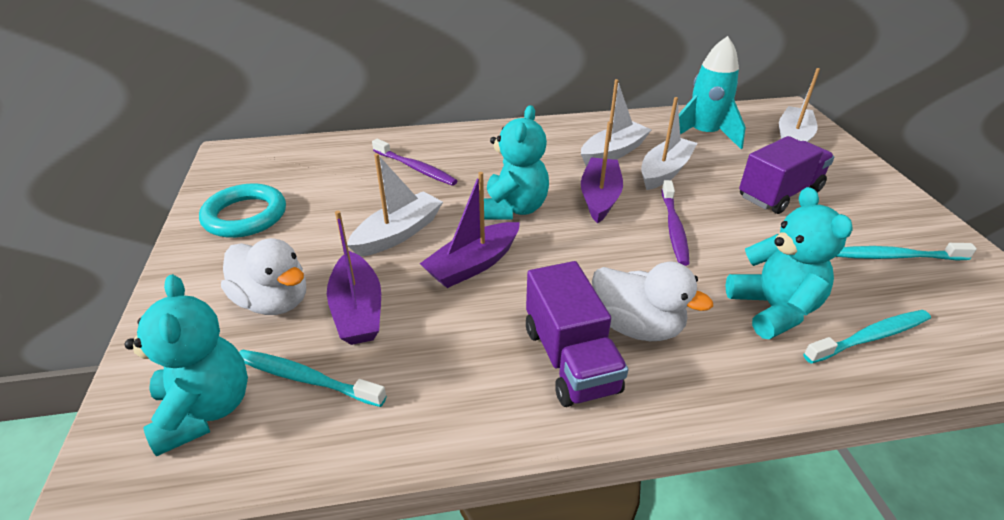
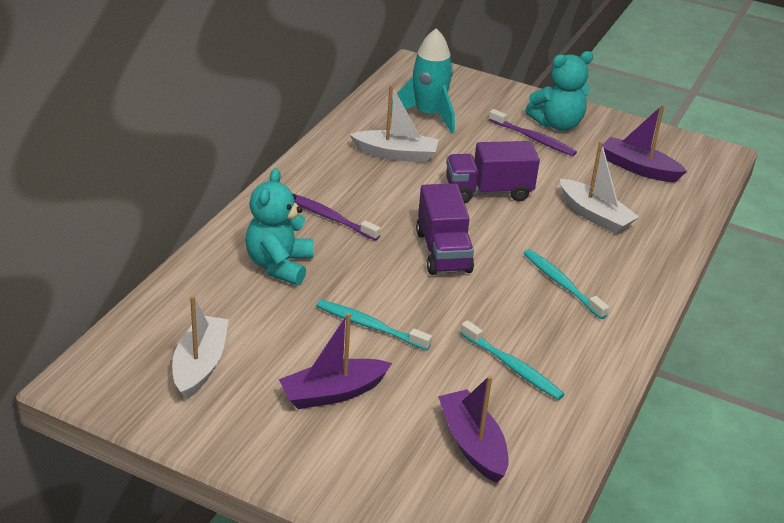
turquoise ring: 1 -> 0
turquoise teddy bear: 3 -> 2
white boat: 4 -> 3
white duck: 2 -> 0

